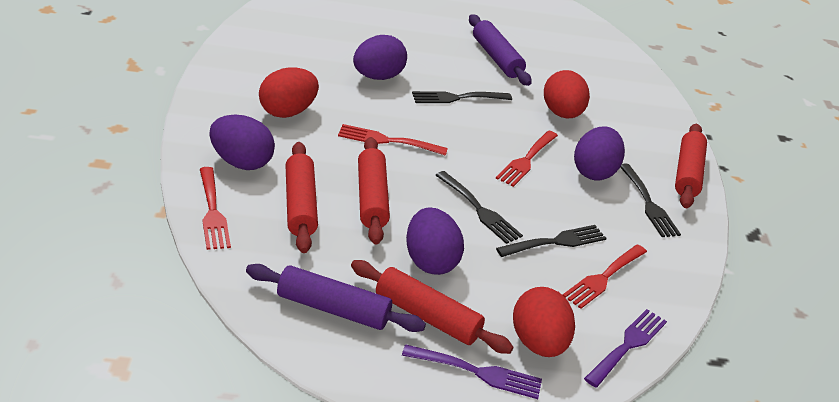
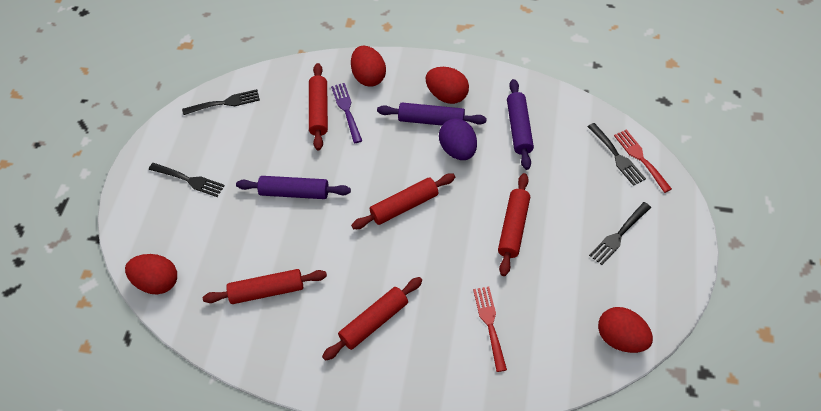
purple egg: 4 -> 1
purple fork: 2 -> 1
purple rolling pin: 2 -> 3
red egg: 3 -> 4
red fork: 4 -> 2
red rolling pin: 4 -> 5

